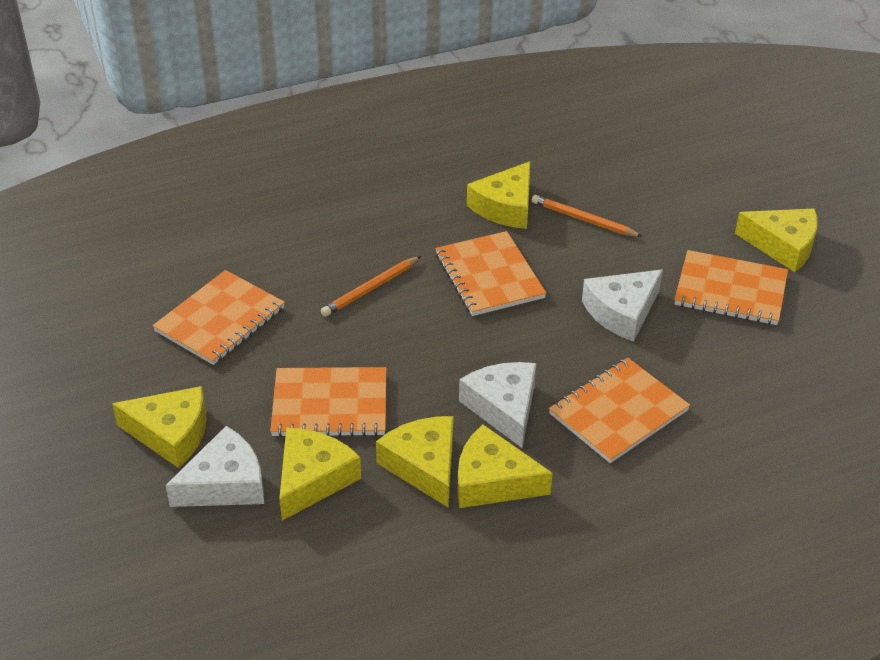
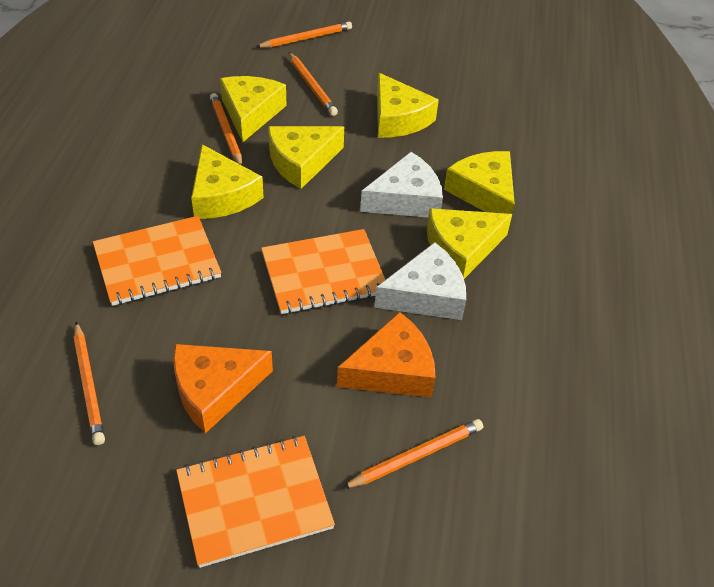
orange cheese: 0 -> 2
orange notebook: 5 -> 3
orange pencil: 2 -> 5
white cheese: 3 -> 2

